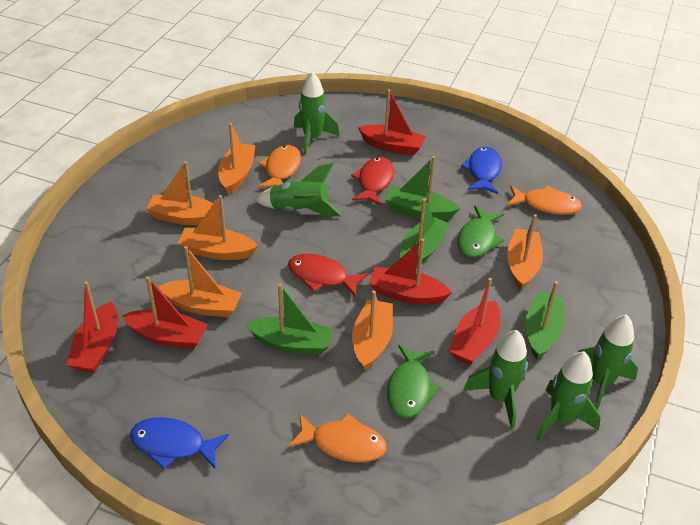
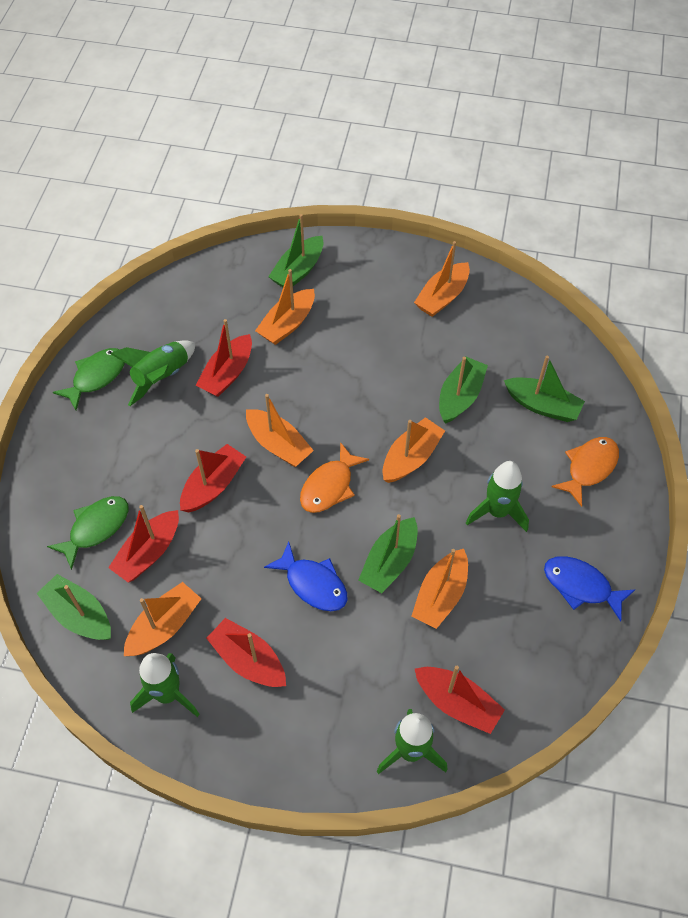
green boat: 4 -> 5
green rocket: 5 -> 4
orange fish: 3 -> 2
red fish: 2 -> 0

